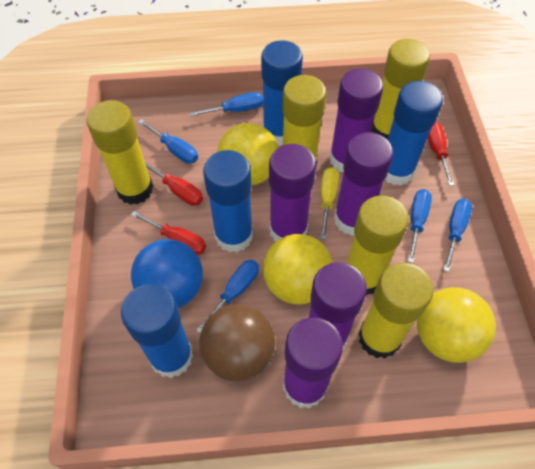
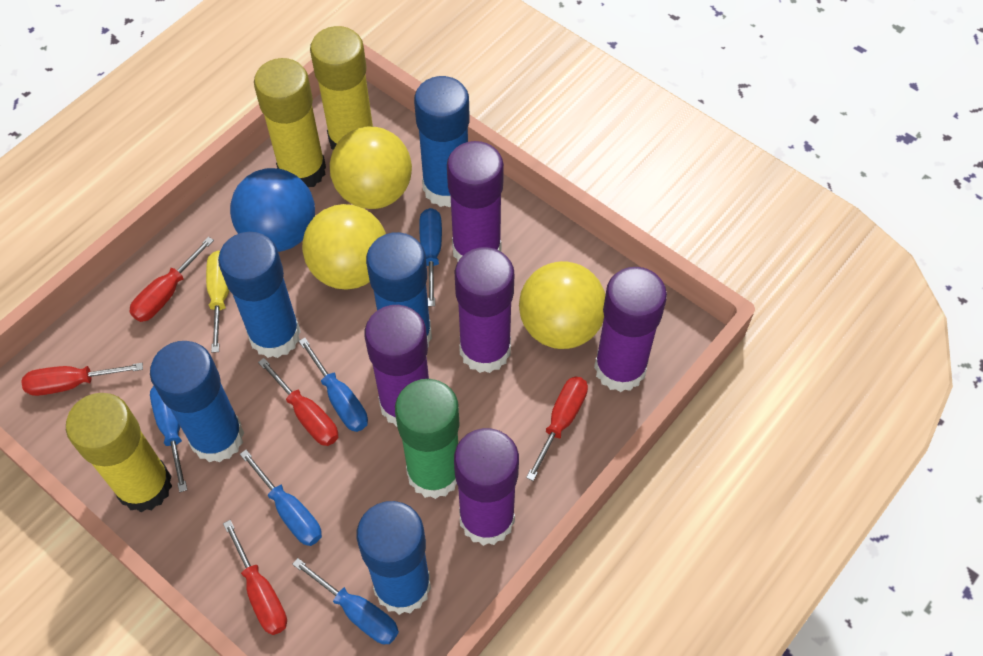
blue glue stick: 4 -> 5
brown ball: 1 -> 0
green glue stick: 0 -> 1
red screwdriver: 3 -> 5
yellow glue stick: 5 -> 3

